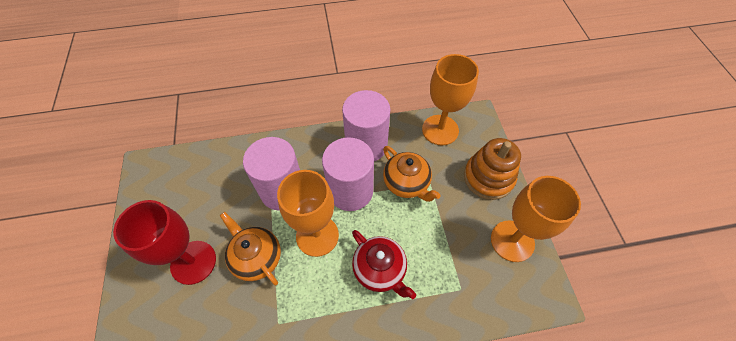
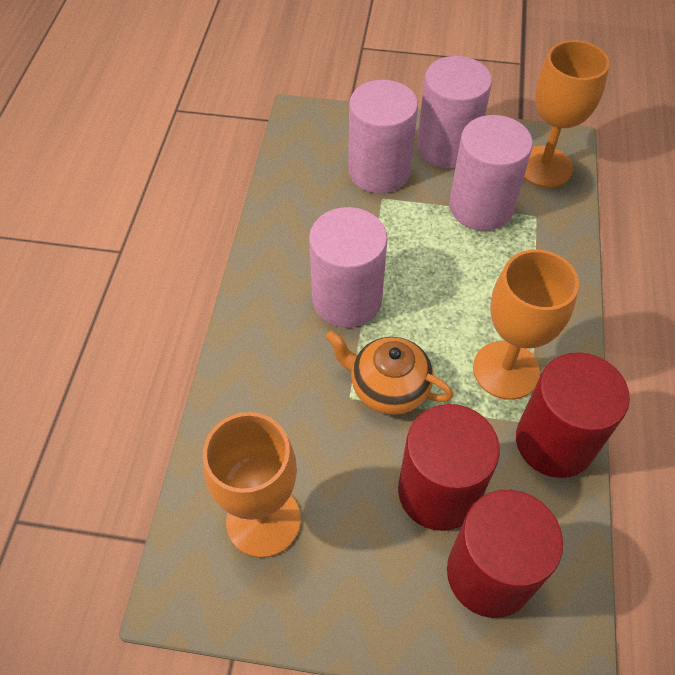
orange stacking toy: 1 -> 0
orange teapot: 2 -> 1
pink cylinder: 3 -> 4
red cylinder: 0 -> 3
red goblet: 1 -> 0
red teapot: 1 -> 0

